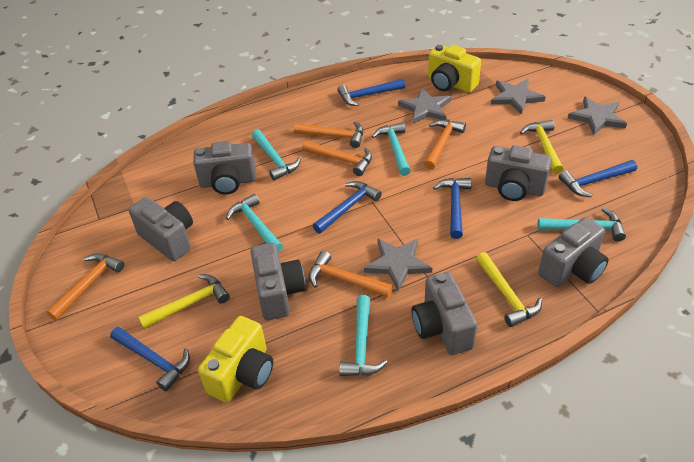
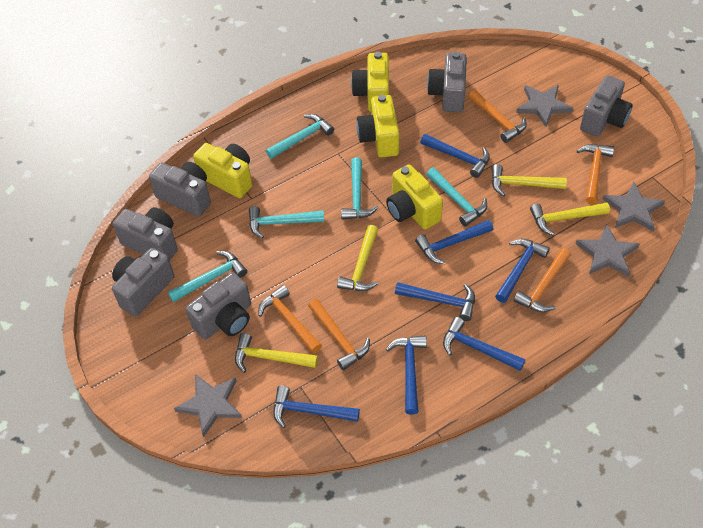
blue hammer: 5 -> 7
yellow camera: 2 -> 4
yellow hammer: 3 -> 4

